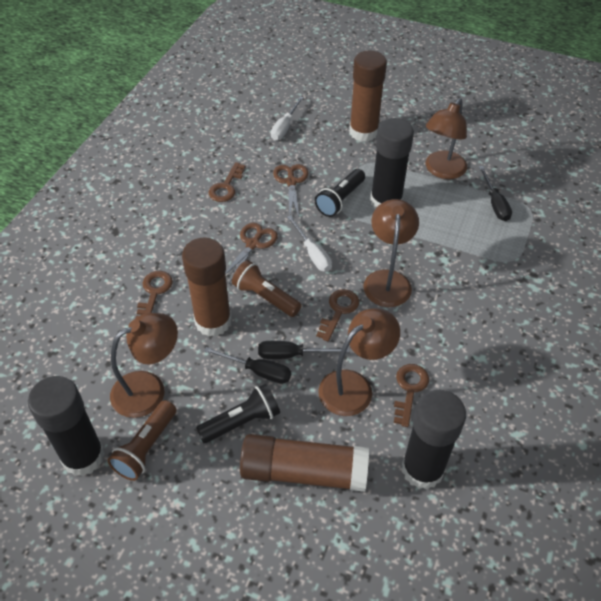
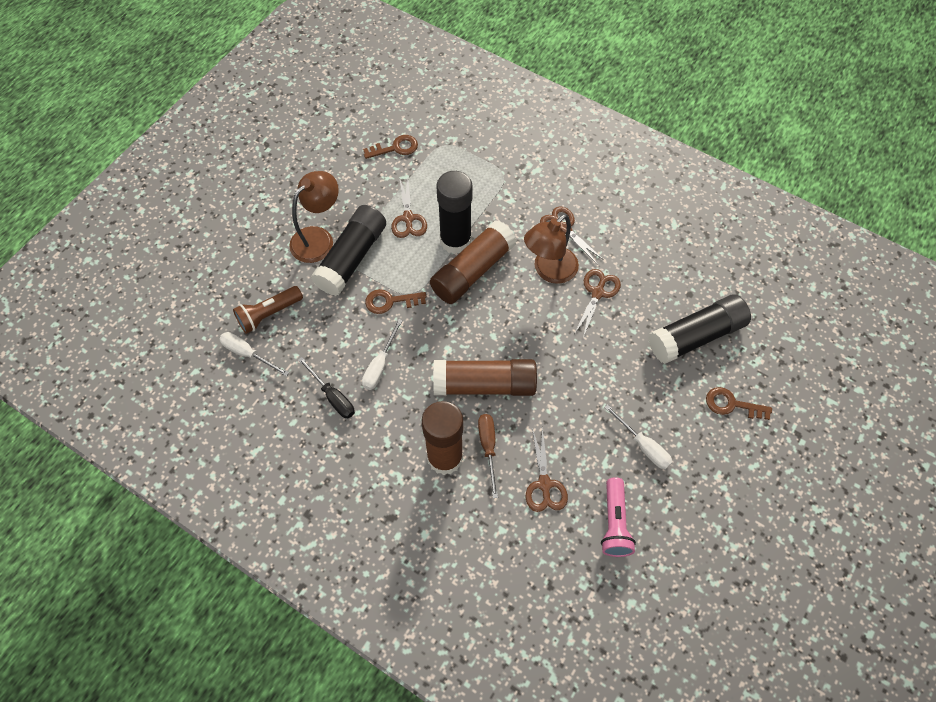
black flashlight: 2 -> 0
black screwdriver: 3 -> 1
brown flashlight: 2 -> 1
brown key: 4 -> 3
brown lamp: 4 -> 2
brown scissors: 2 -> 4
brown screwdriver: 0 -> 1
pink flashlight: 0 -> 1
white screwdriver: 2 -> 3

